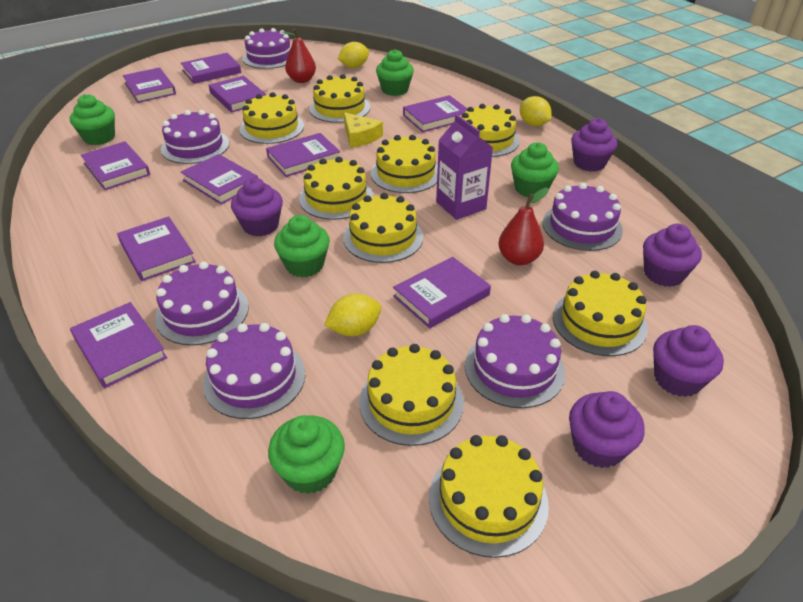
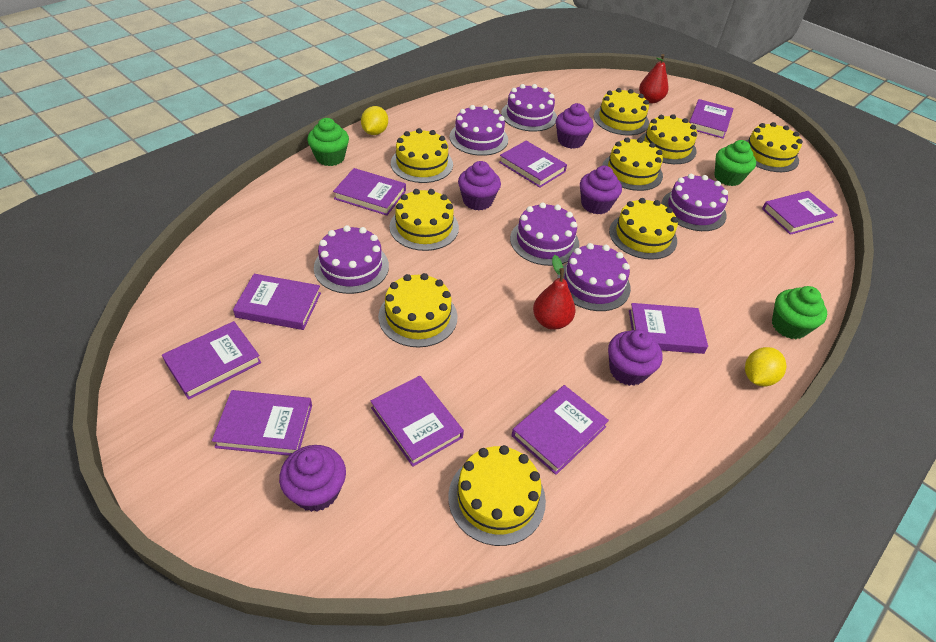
green cupcake: 5 -> 3
purple carton: 1 -> 0
yellow cheese: 1 -> 0
yellow lemon: 3 -> 2

